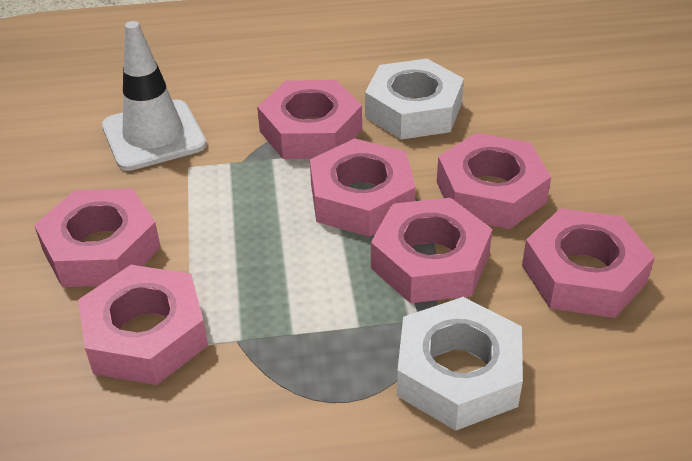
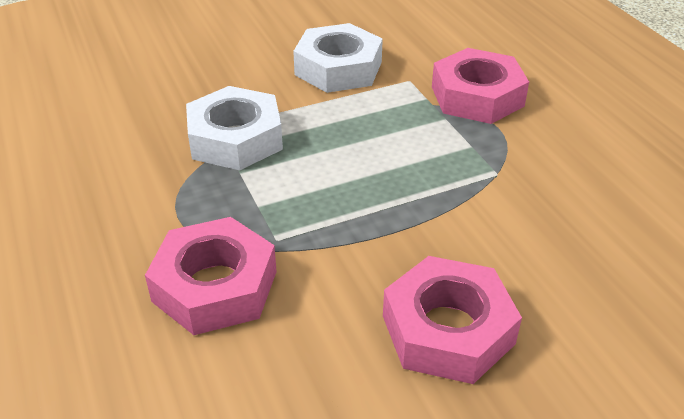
pink nut: 7 -> 3
white traffic cone: 1 -> 0

